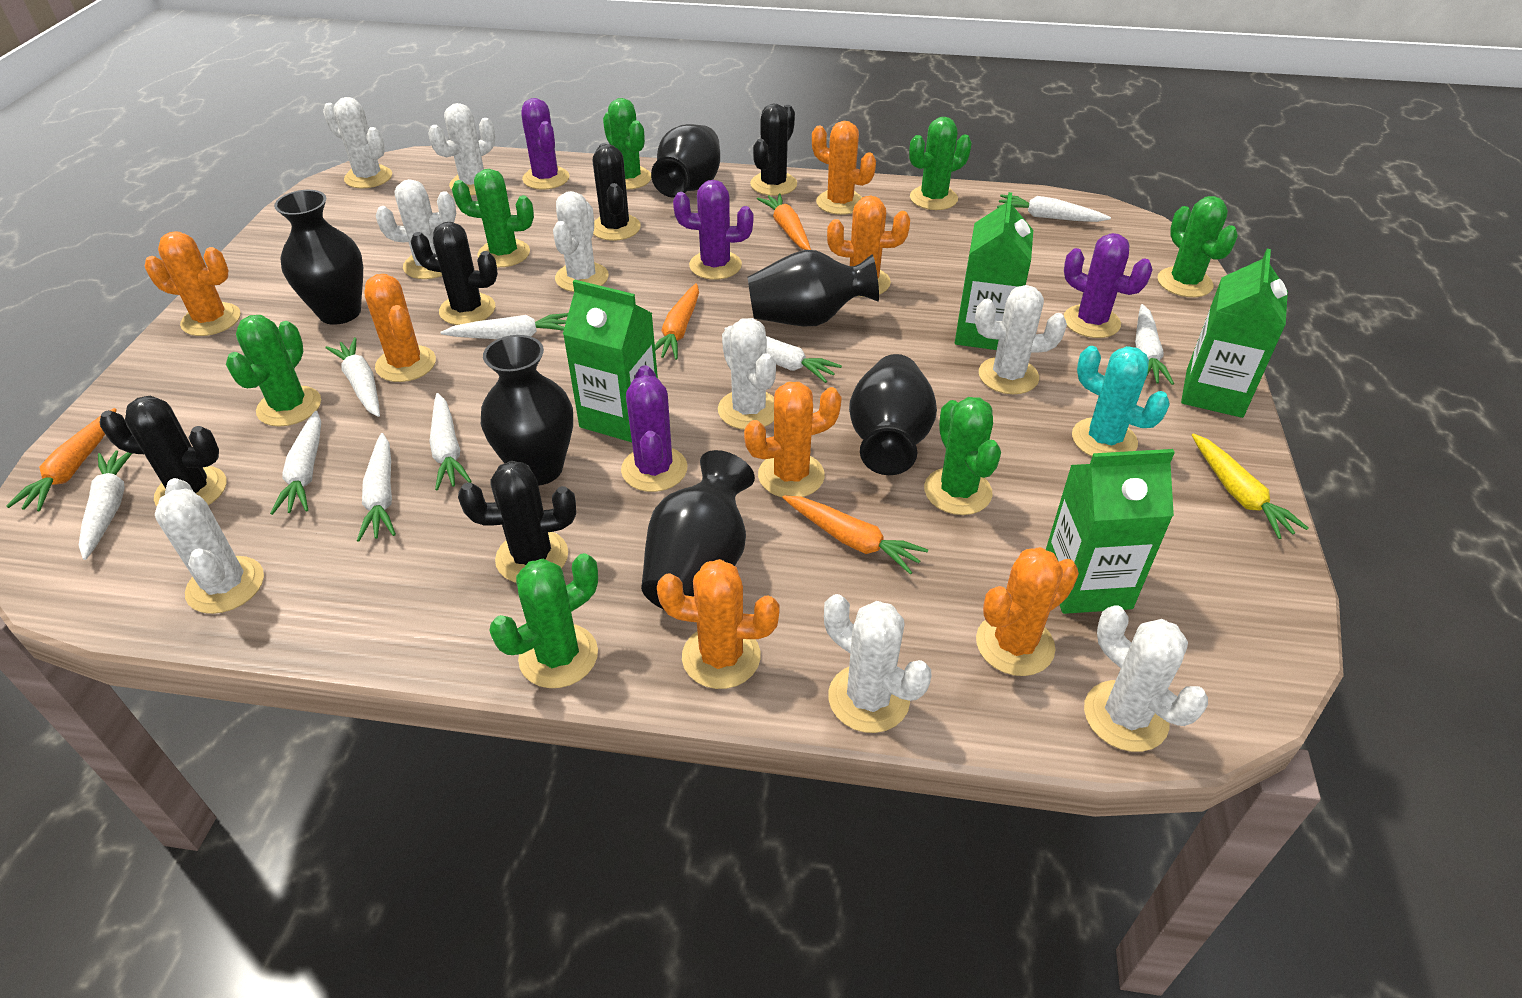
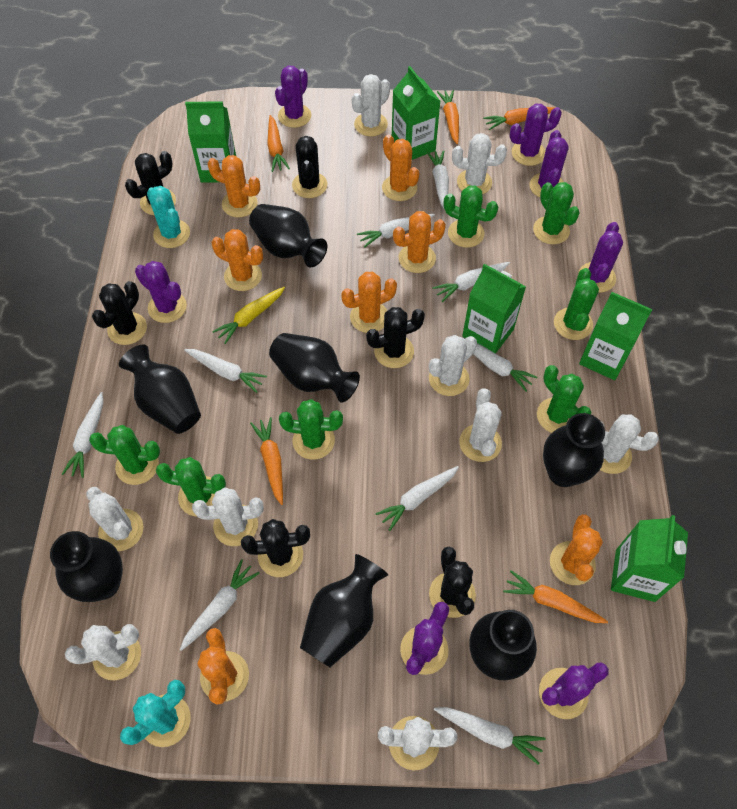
black cactus: 5 -> 6
black vase: 6 -> 7
green carton: 4 -> 5
orange carrot: 4 -> 5
purple cactus: 4 -> 7
turquoise cactus: 1 -> 2

